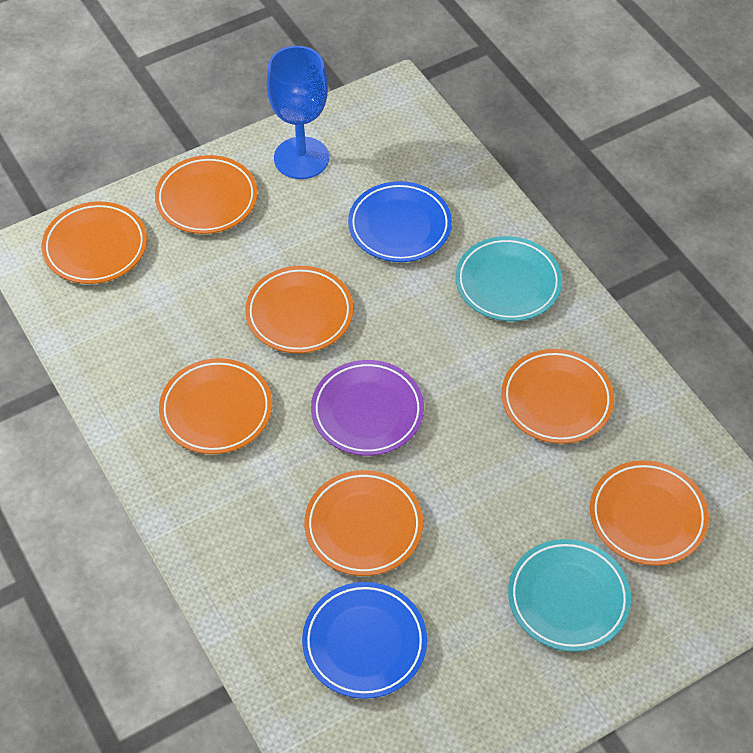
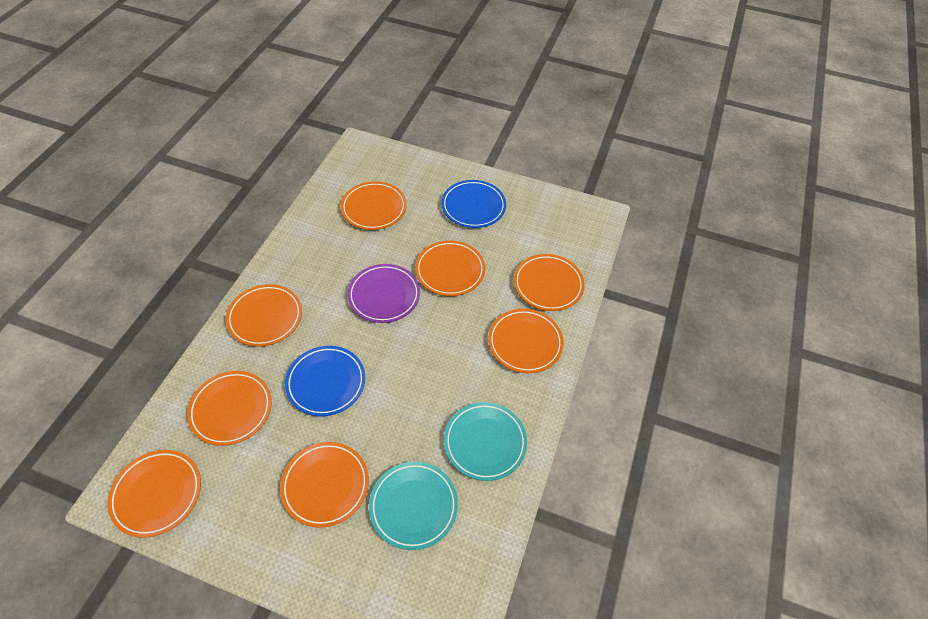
blue goblet: 1 -> 0
orange plate: 7 -> 8

